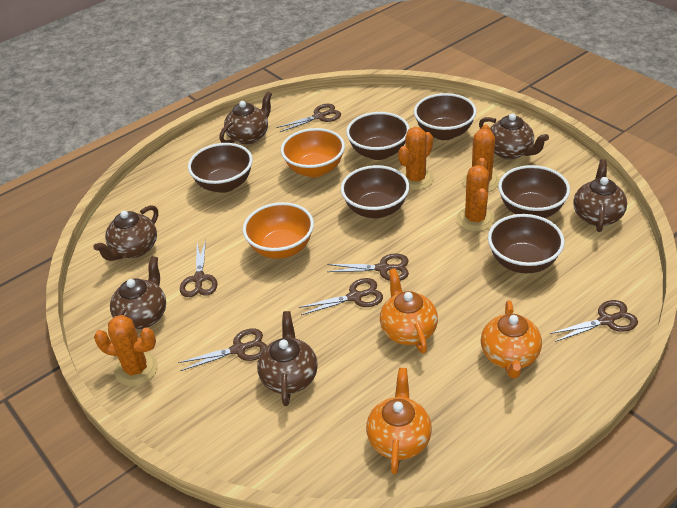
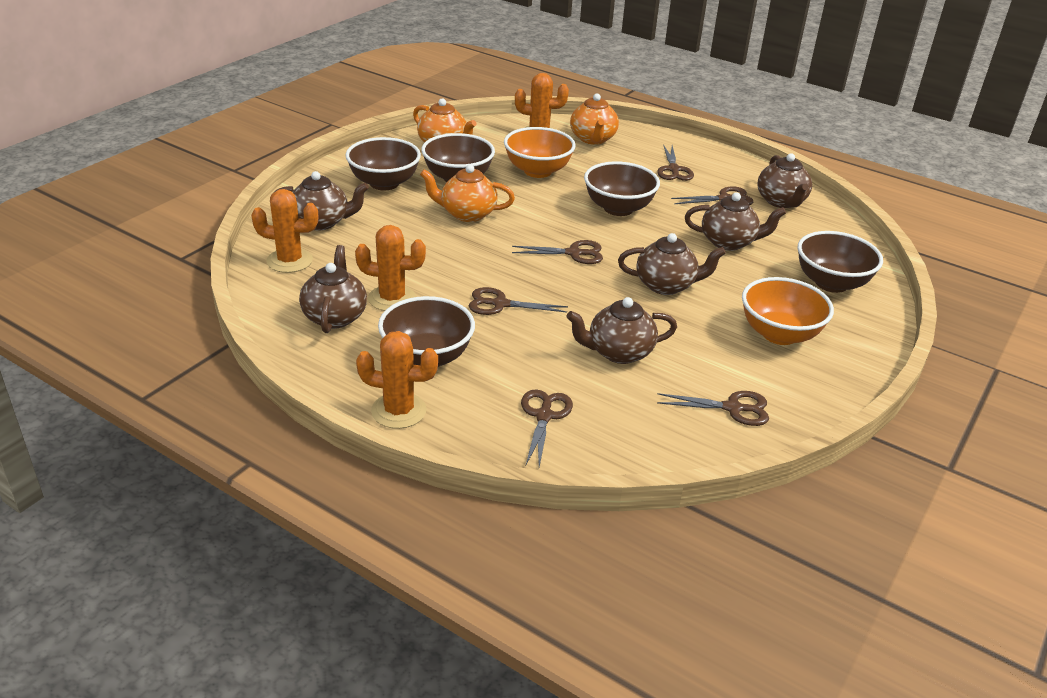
brown bowl: 6 -> 5

